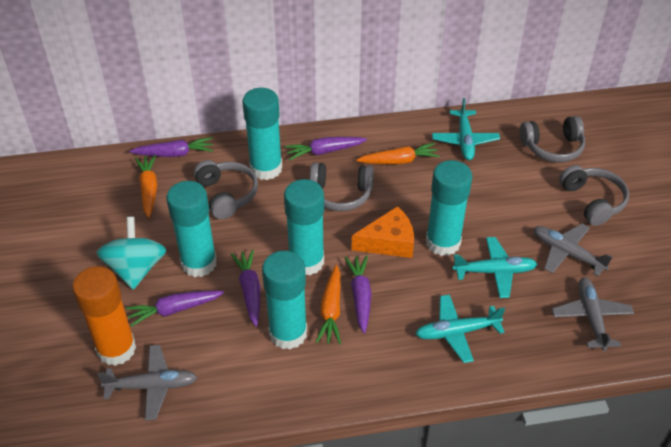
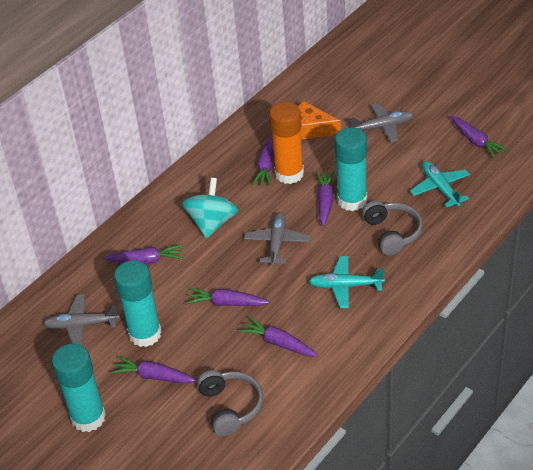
grey headphones: 4 -> 2
orange carrot: 3 -> 0
purple carrot: 5 -> 7
turquoise glue stick: 5 -> 3
turquoise plane: 3 -> 2

